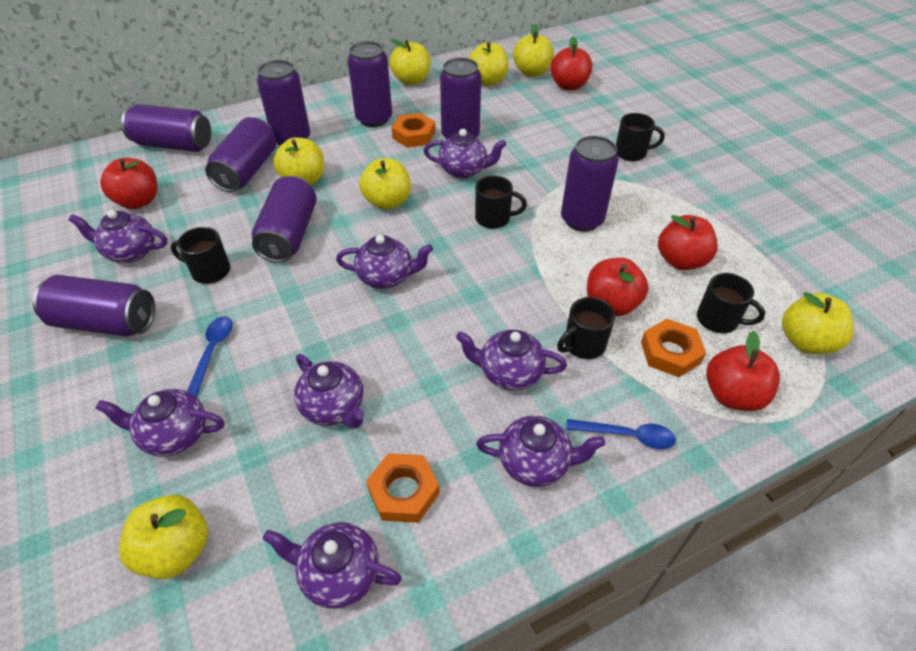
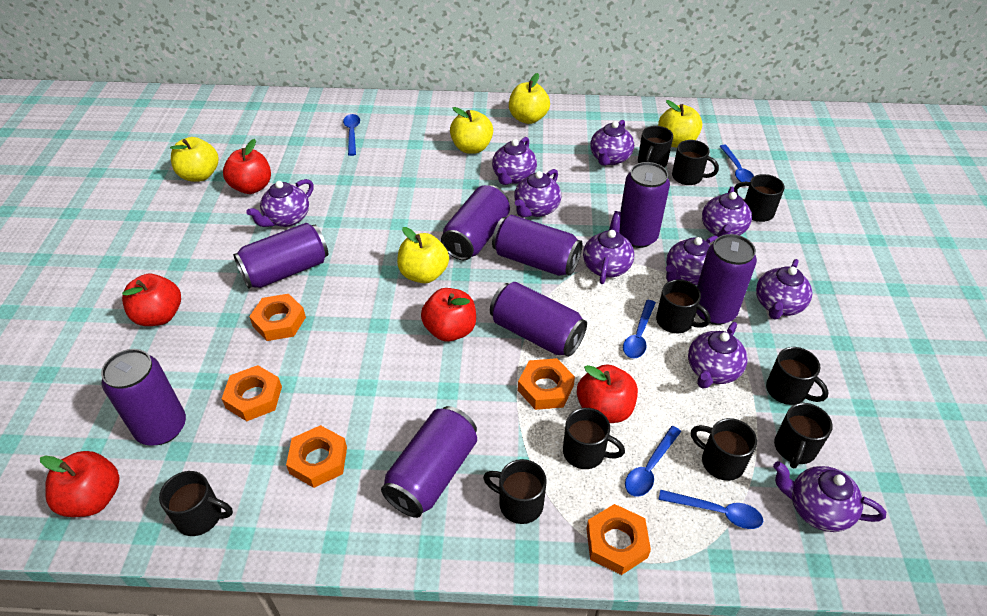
black mug: 5 -> 10
blue spoon: 2 -> 5
orange nut: 3 -> 5
purple teapot: 8 -> 10
yellow apple: 7 -> 5

